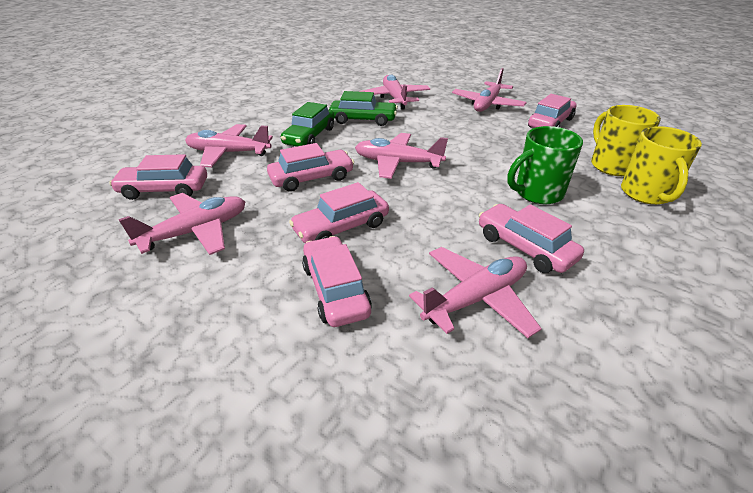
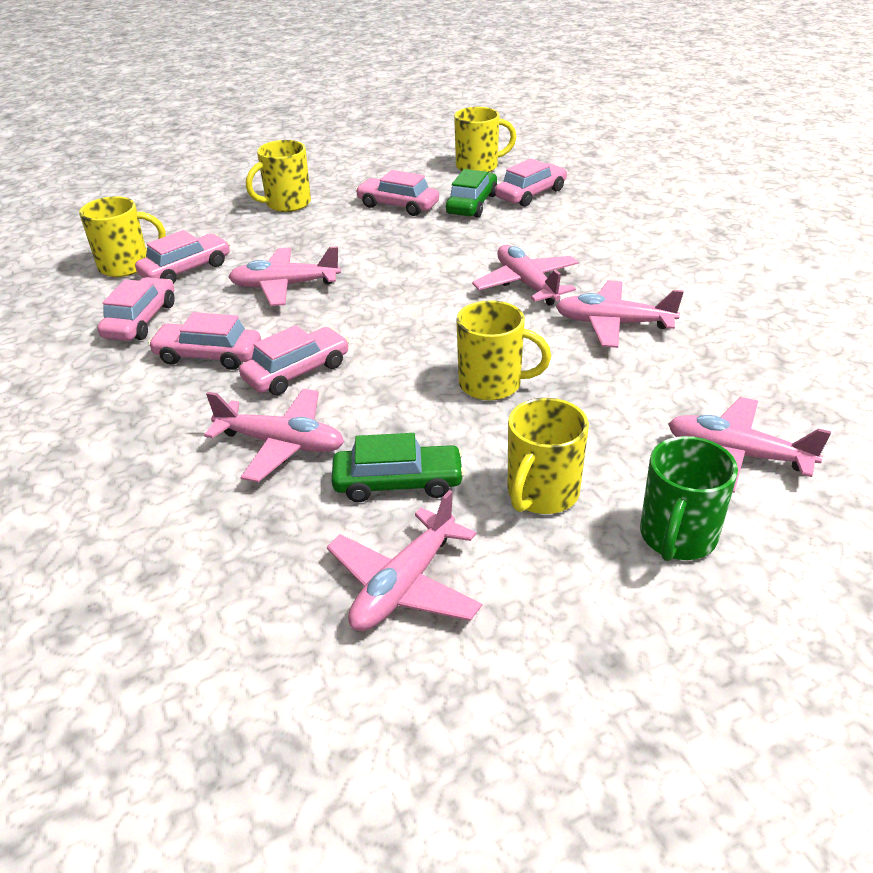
yellow mug: 2 -> 5

